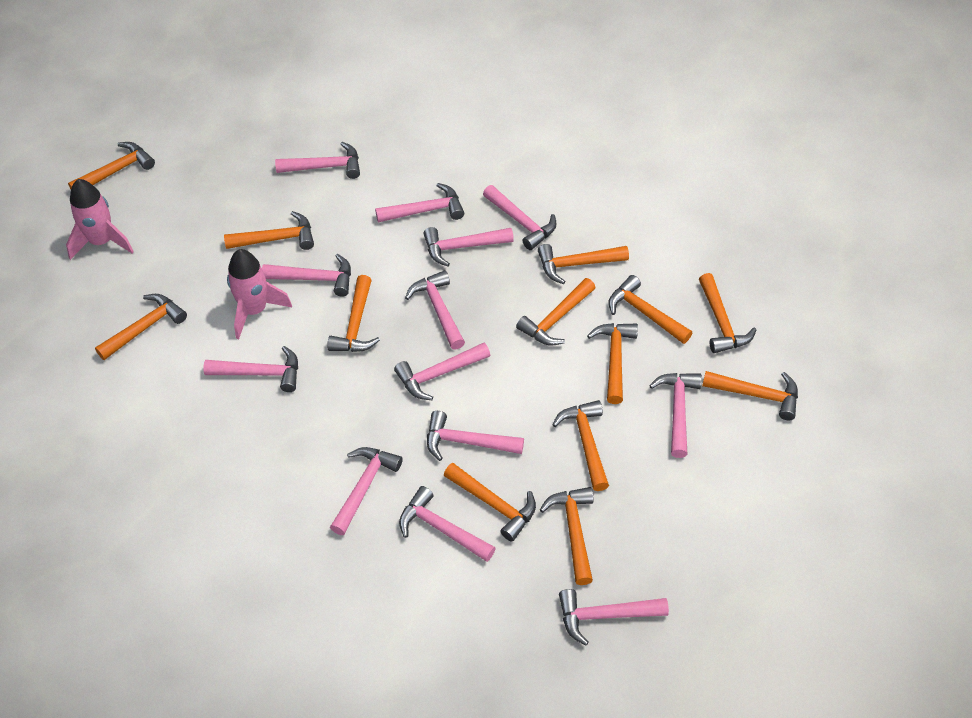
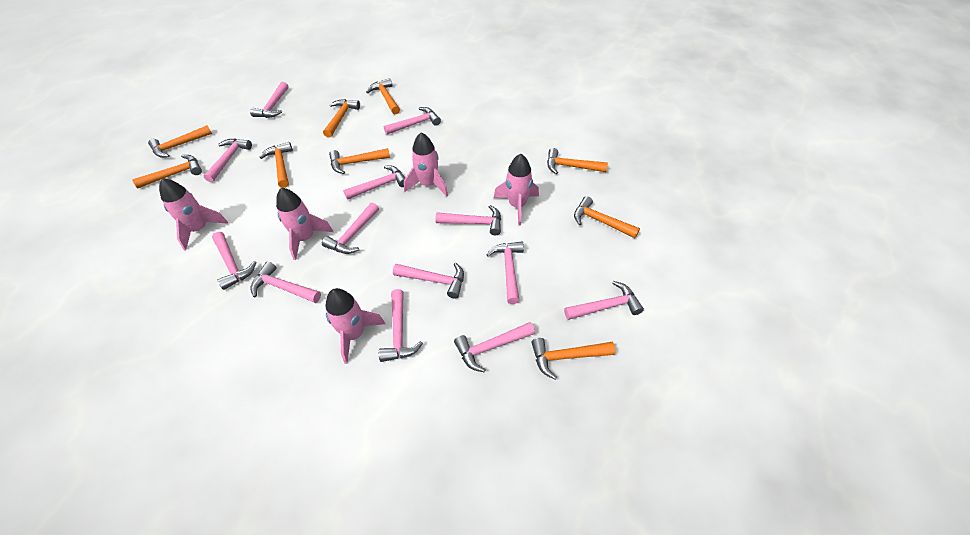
orange hammer: 13 -> 9
pink rocket: 2 -> 5

